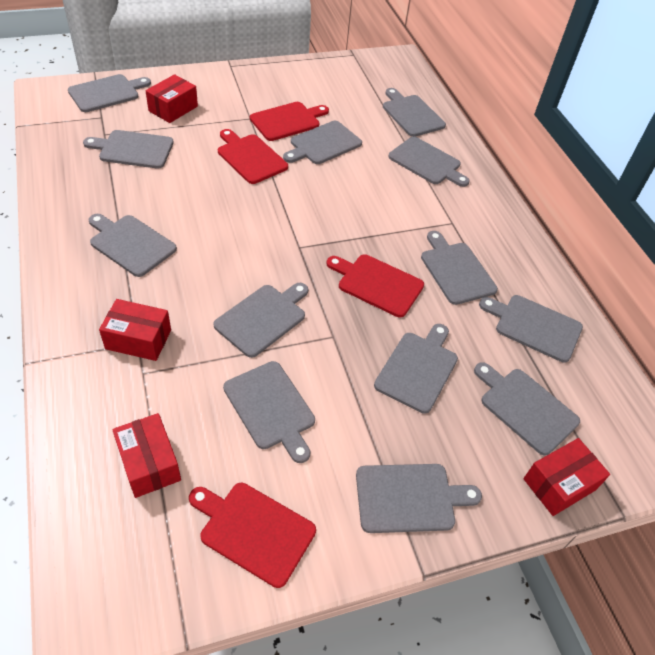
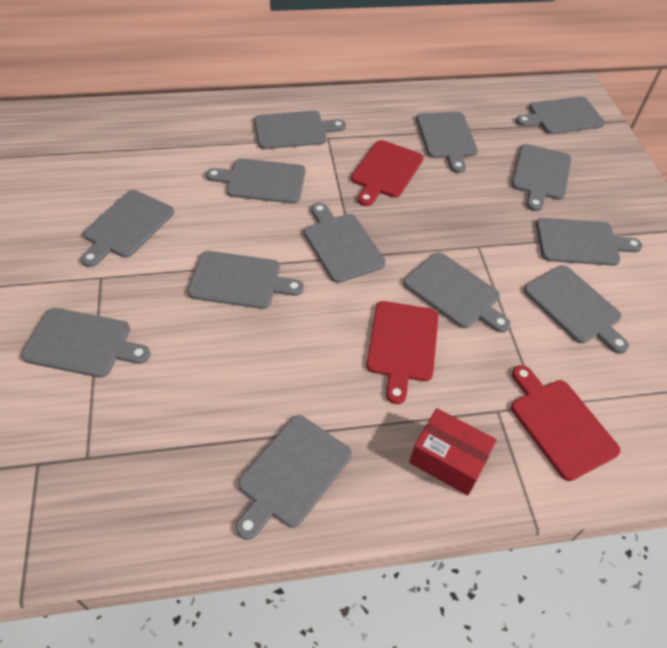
red box: 4 -> 1
red cutting board: 4 -> 3

